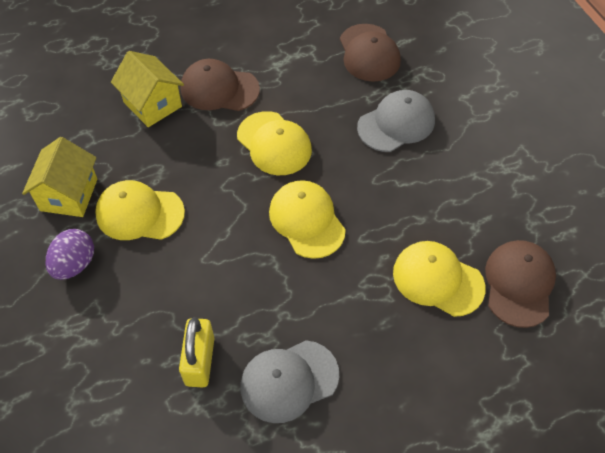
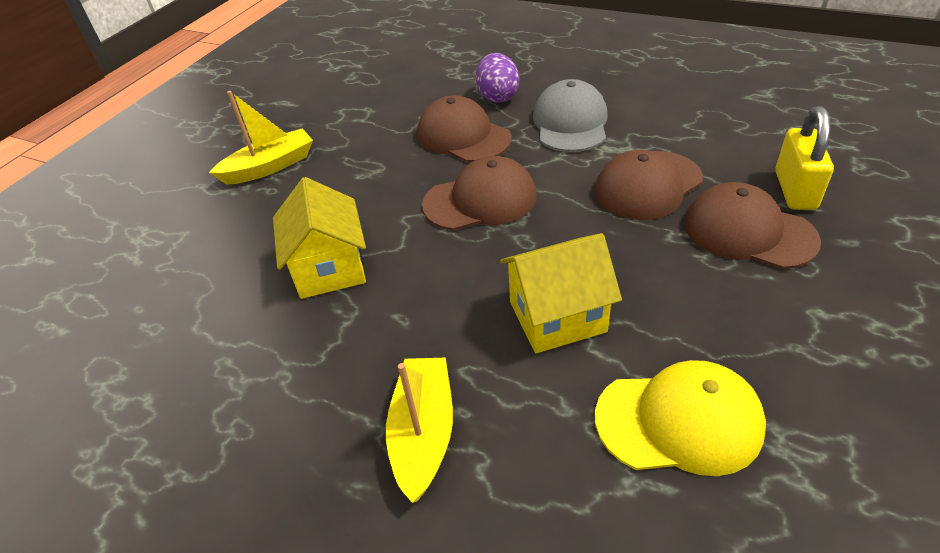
brown cap: 3 -> 4
grey cap: 2 -> 1
yellow boat: 0 -> 2
yellow cap: 4 -> 1

